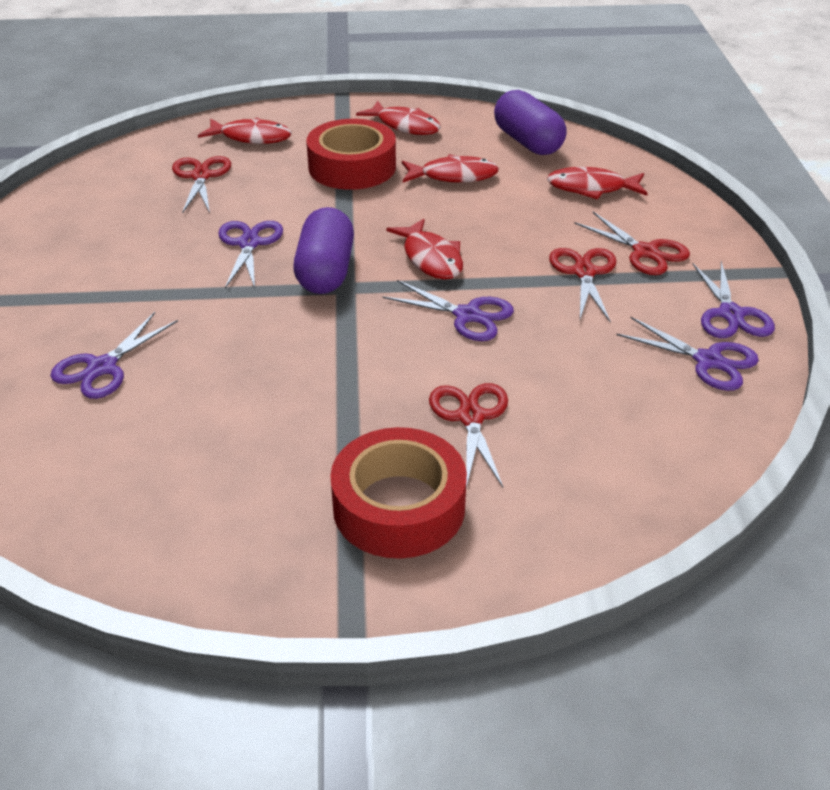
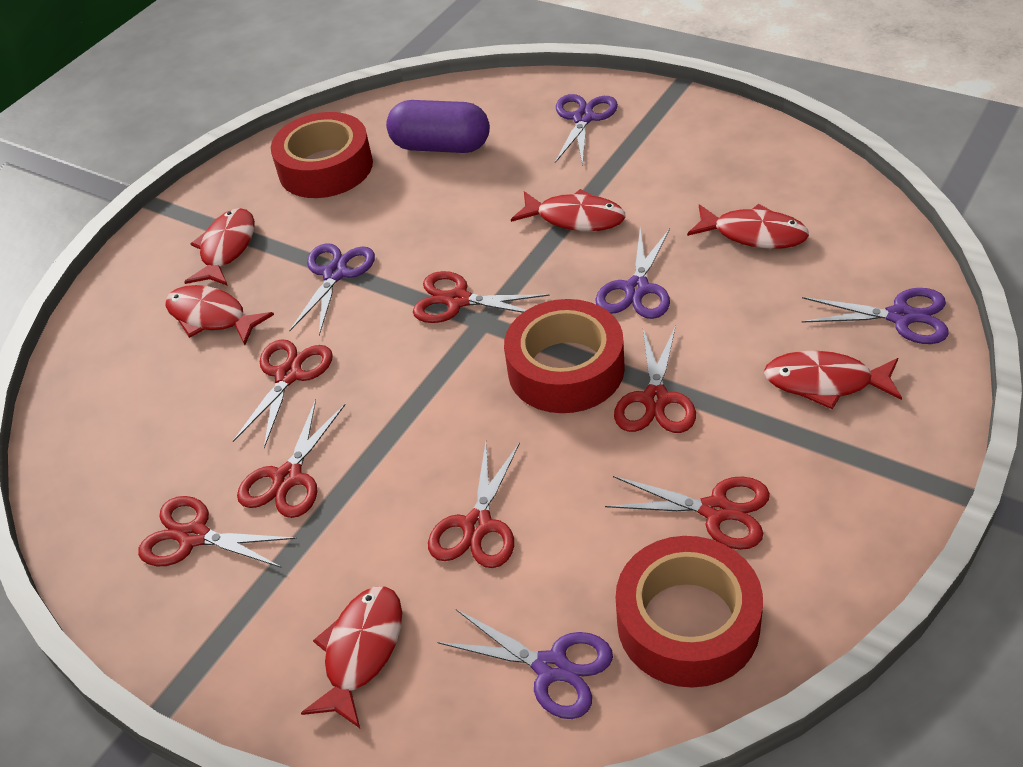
purple capsule: 2 -> 1
red fish: 5 -> 6
red scissors: 4 -> 7
red tape: 2 -> 3

